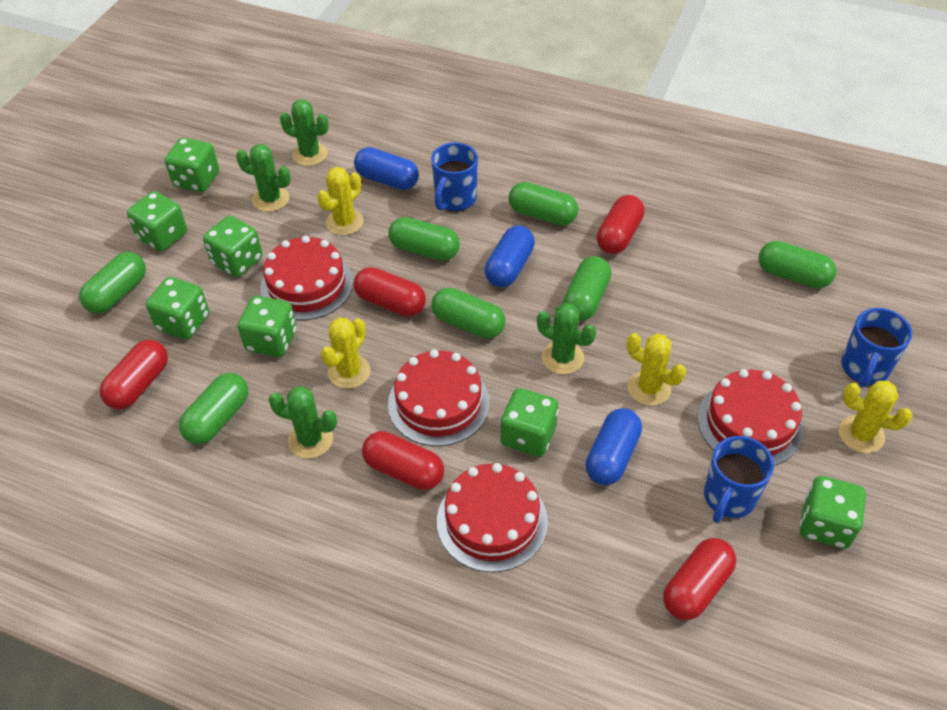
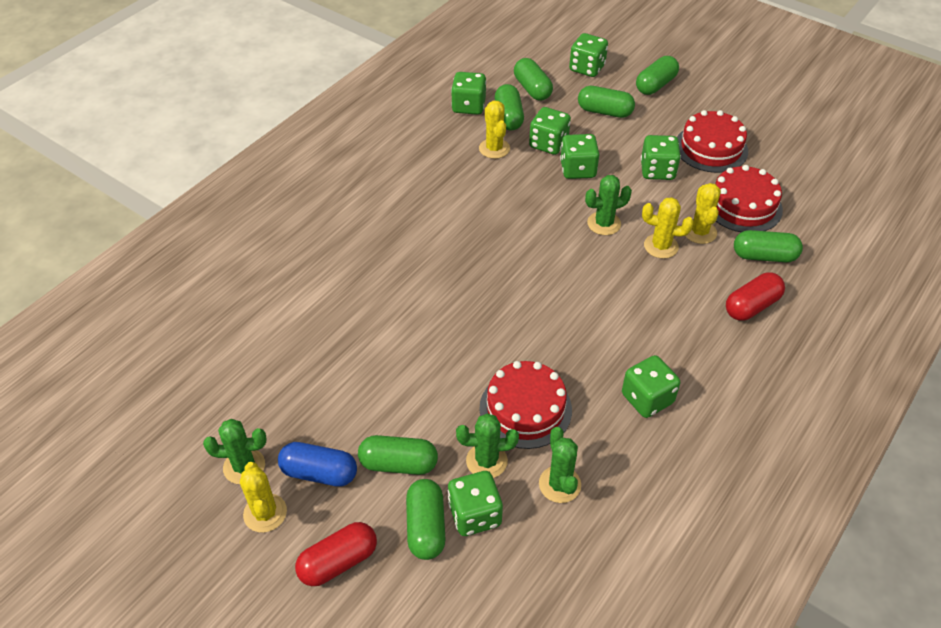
blue capsule: 3 -> 1
blue mug: 3 -> 0
red cake: 4 -> 3
red capsule: 5 -> 2

